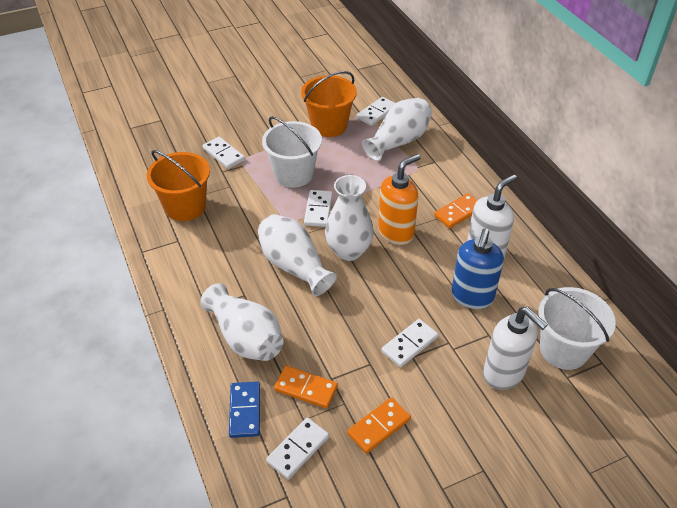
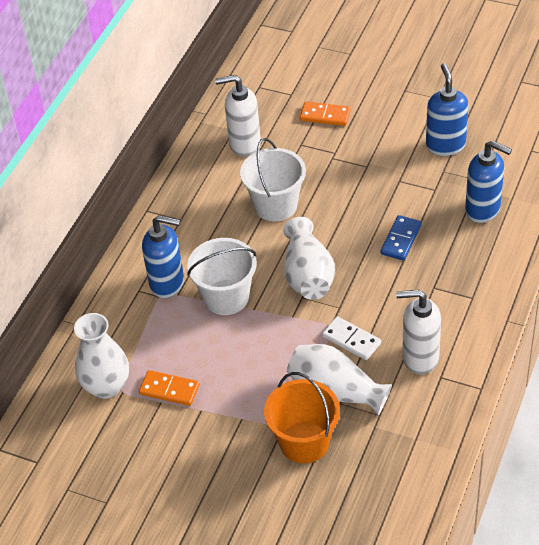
blue soap dispenser: 1 -> 3
orange bucket: 2 -> 1
orange domino: 3 -> 2
orange soap dispenser: 1 -> 0
white domino: 5 -> 1
white vase: 4 -> 3

